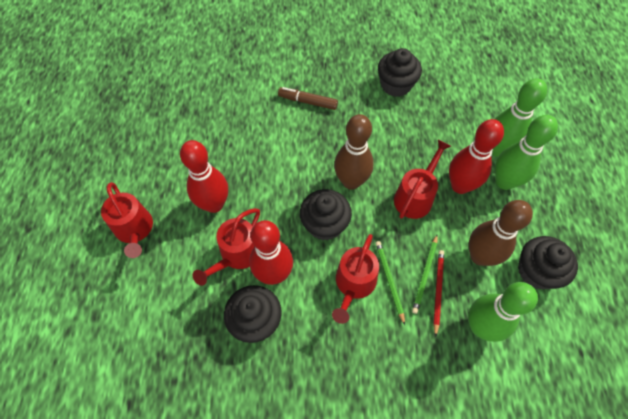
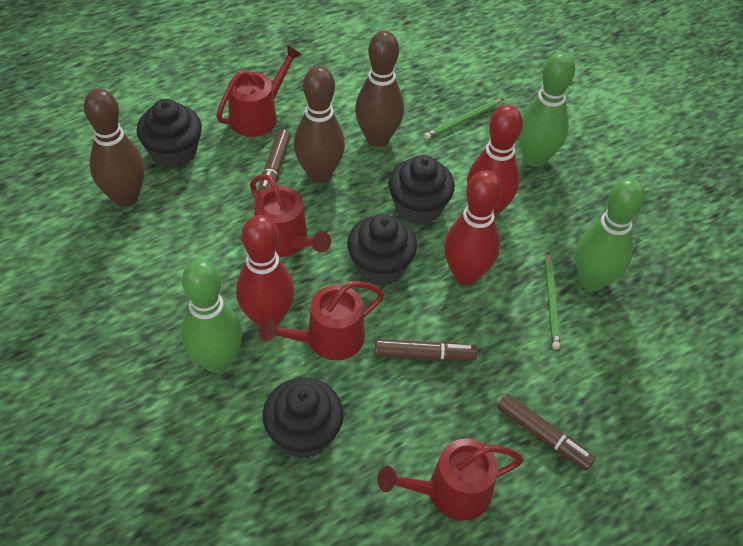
brown bowling pin: 2 -> 3
brown marker: 1 -> 3
red pencil: 1 -> 0

